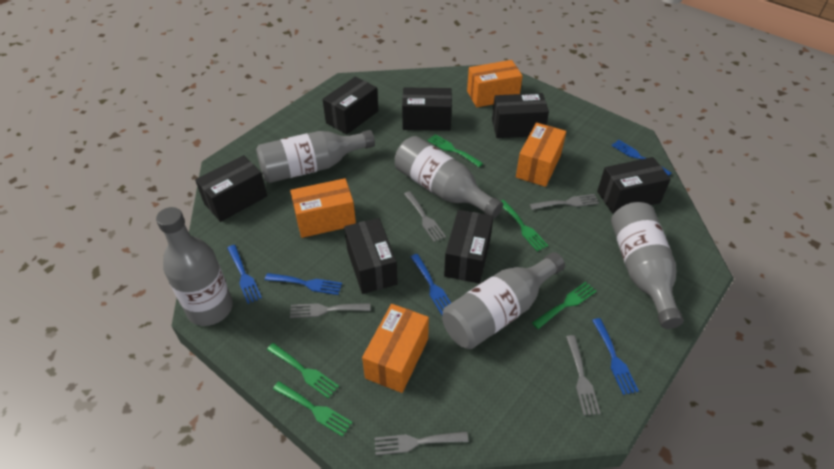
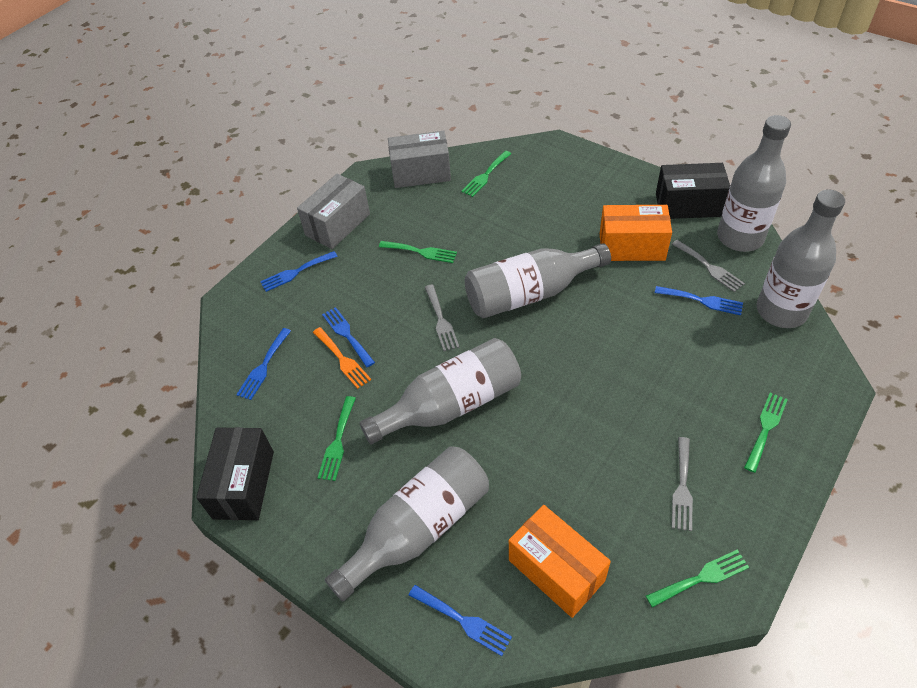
black box: 7 -> 2
grey box: 0 -> 2
grey fork: 5 -> 3
orange box: 4 -> 2
orange fork: 0 -> 1

